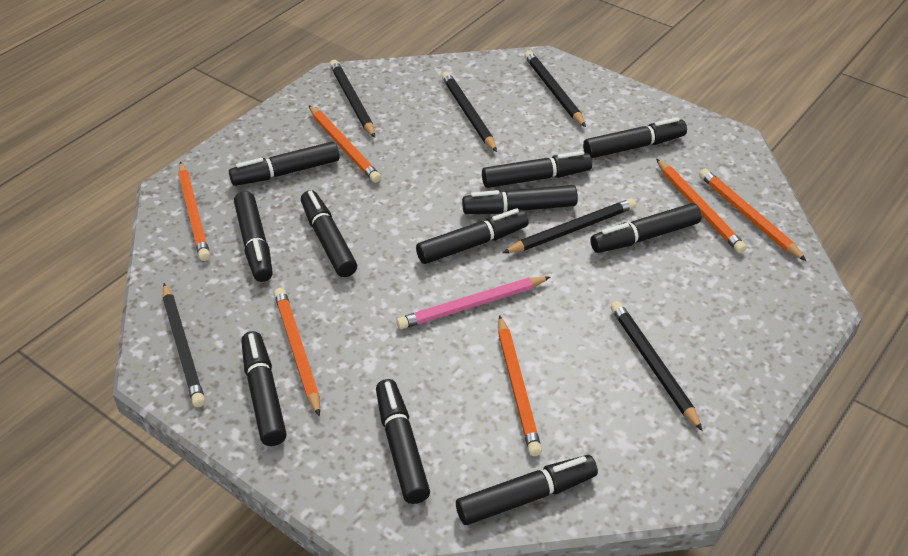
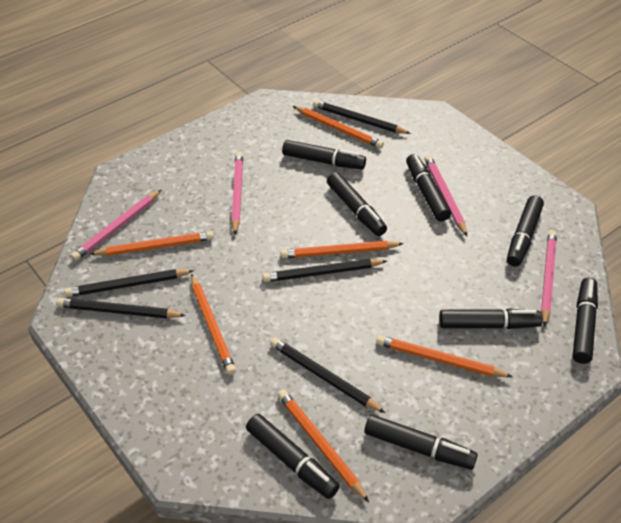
black marker: 11 -> 8
black pencil: 6 -> 5
pink pencil: 1 -> 4

